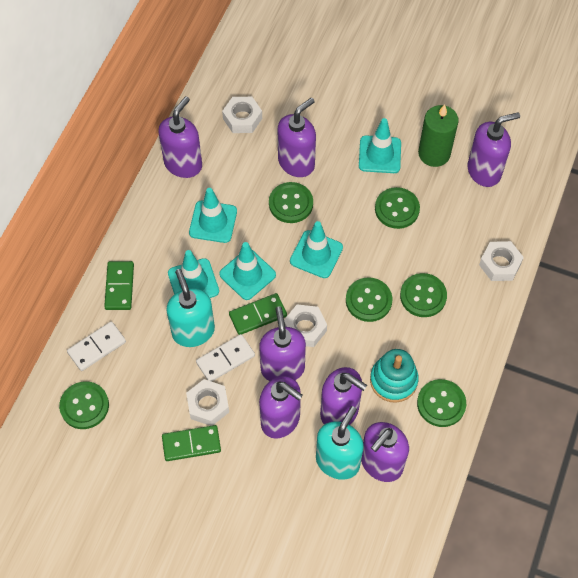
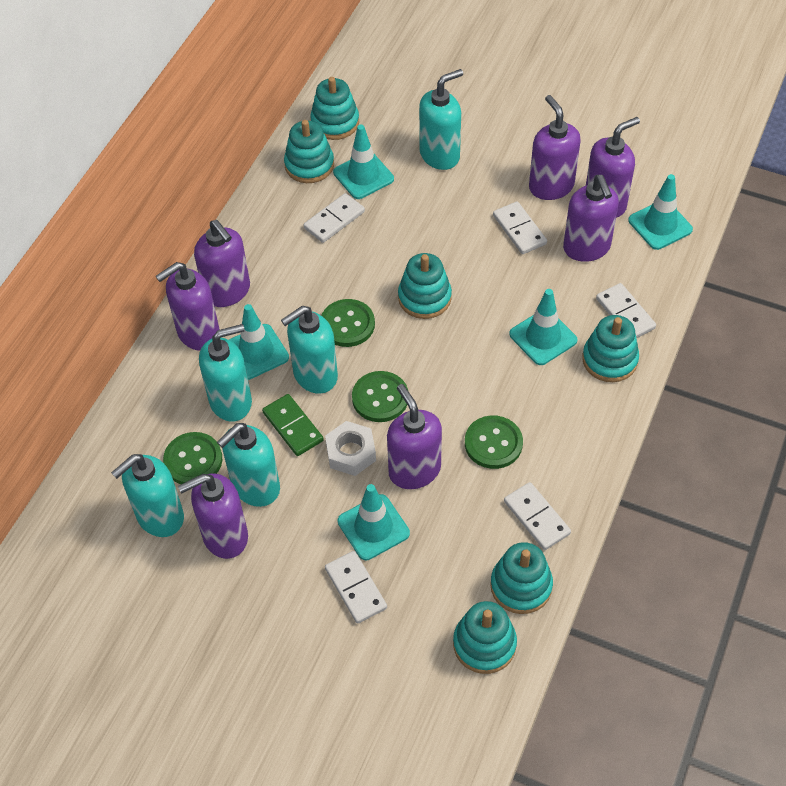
green button: 6 -> 4
green candle: 1 -> 0
green domino: 3 -> 1
turquoise soap dispenser: 2 -> 5
turquoise stacking toy: 1 -> 6
white domino: 2 -> 5
white nut: 4 -> 1

